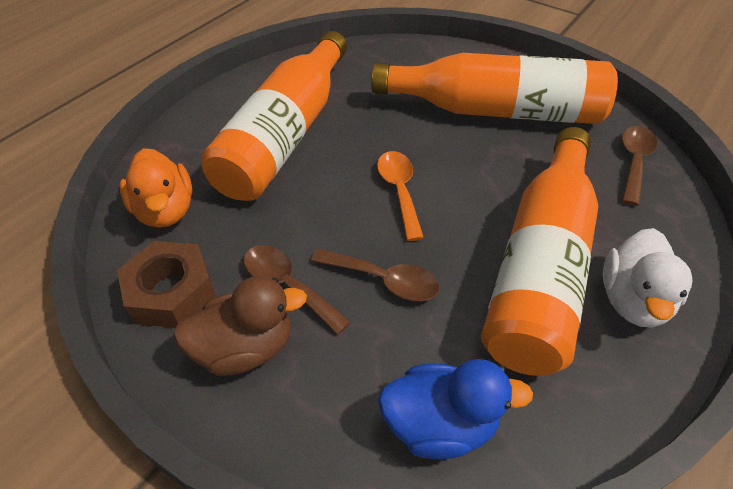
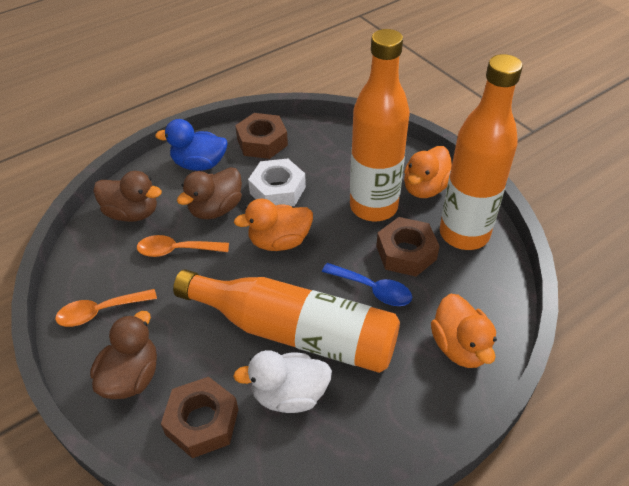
blue spoon: 0 -> 1
brown duck: 1 -> 3
brown nut: 1 -> 3
brown spoon: 3 -> 0
orange duck: 1 -> 3
orange spoon: 1 -> 2
white nut: 0 -> 1

